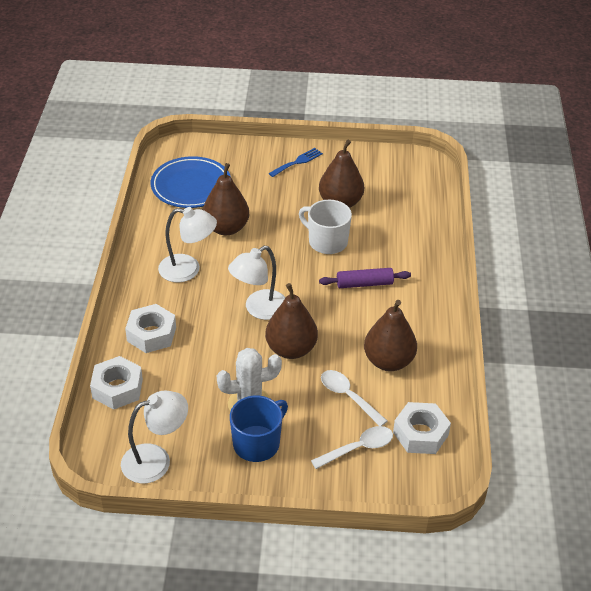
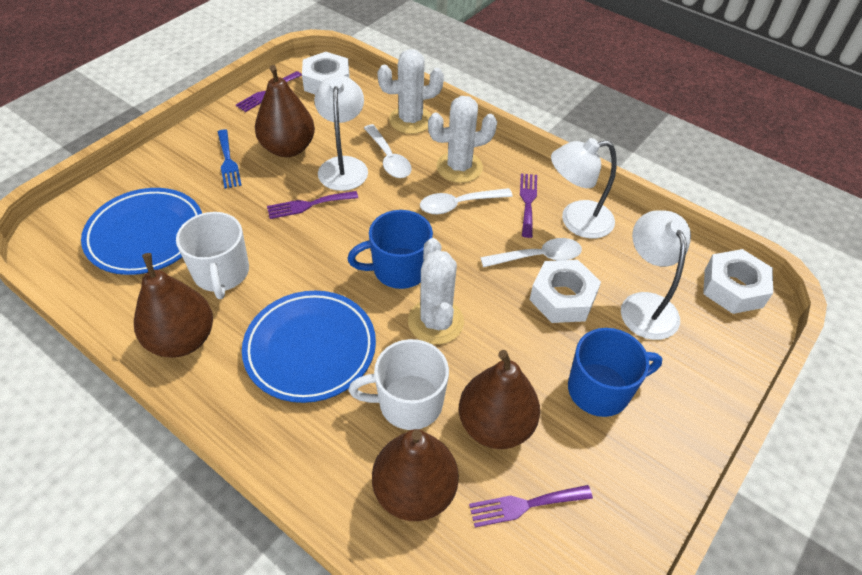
blue mug: 1 -> 2
blue plate: 1 -> 2
purple fork: 0 -> 4
purple rolling pin: 1 -> 0
white cactus: 1 -> 3
white mug: 1 -> 2
white spoon: 2 -> 3

